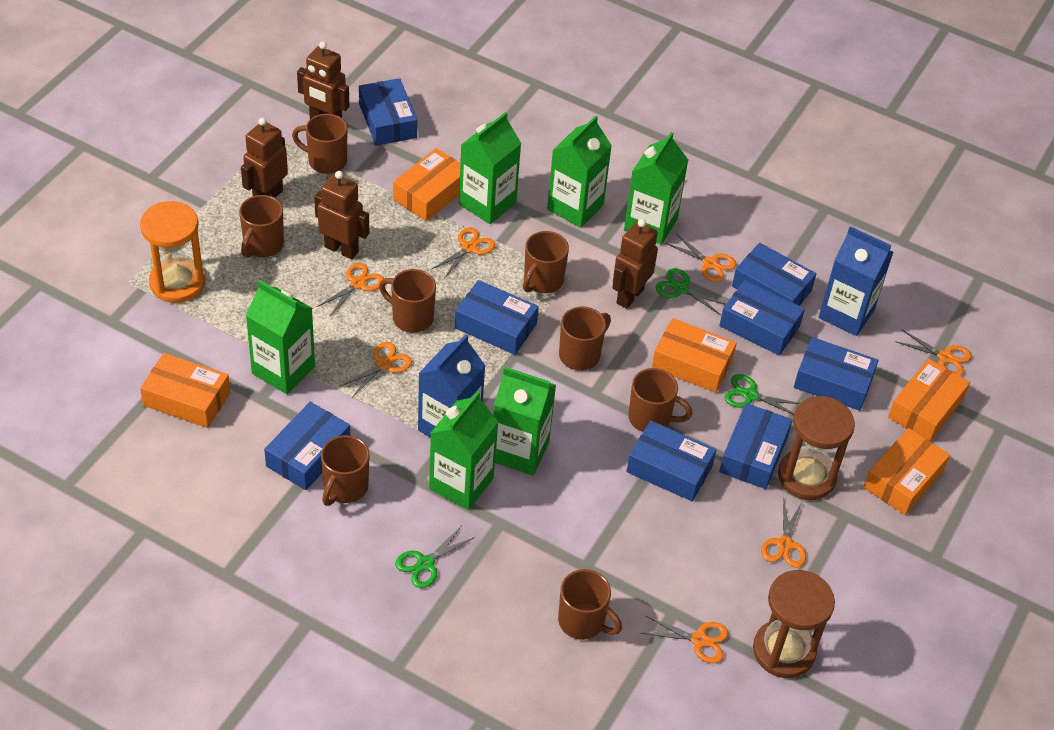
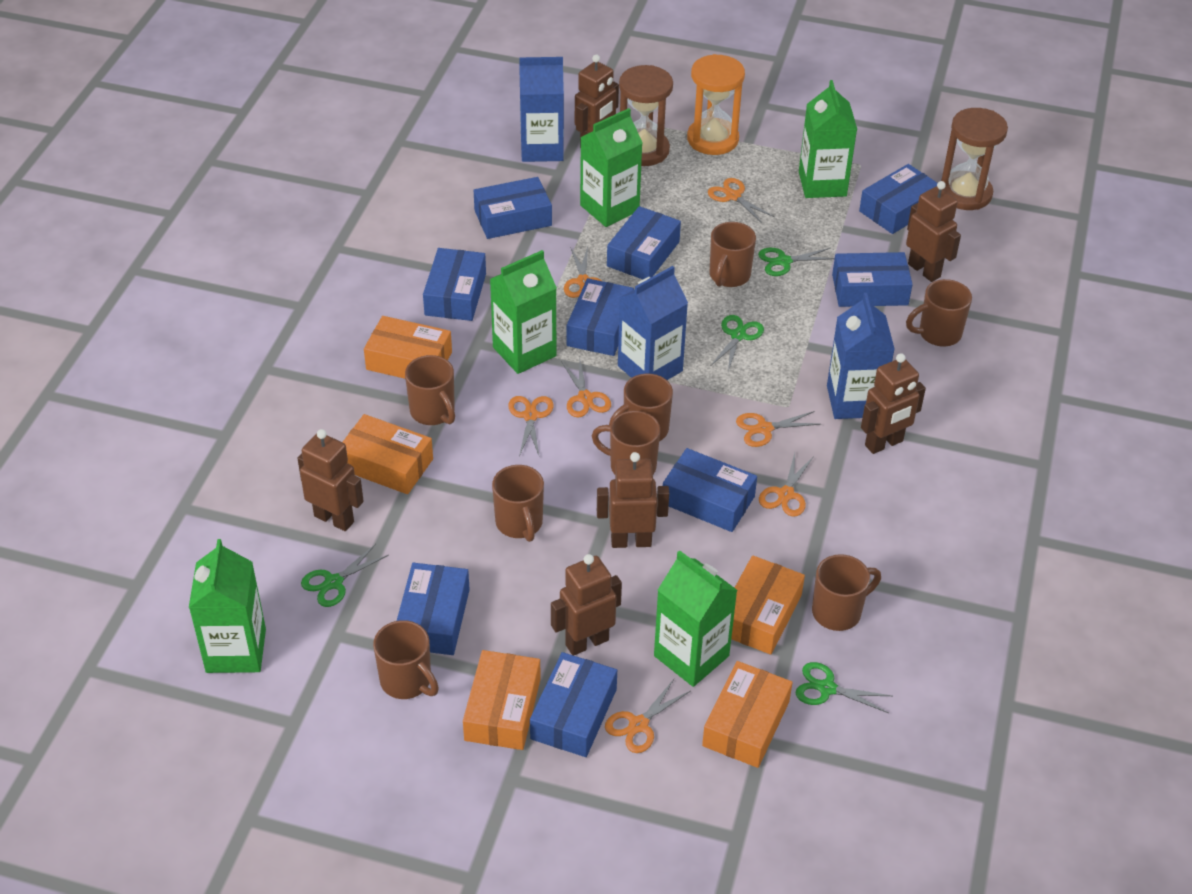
blue box: 8 -> 9
blue carton: 2 -> 3
brown robot: 4 -> 6
green carton: 6 -> 5
green scissors: 3 -> 4

